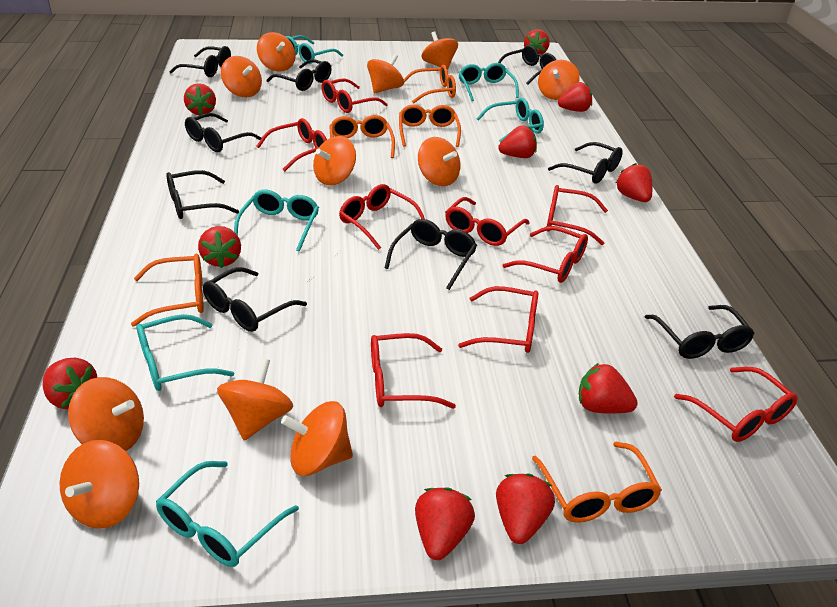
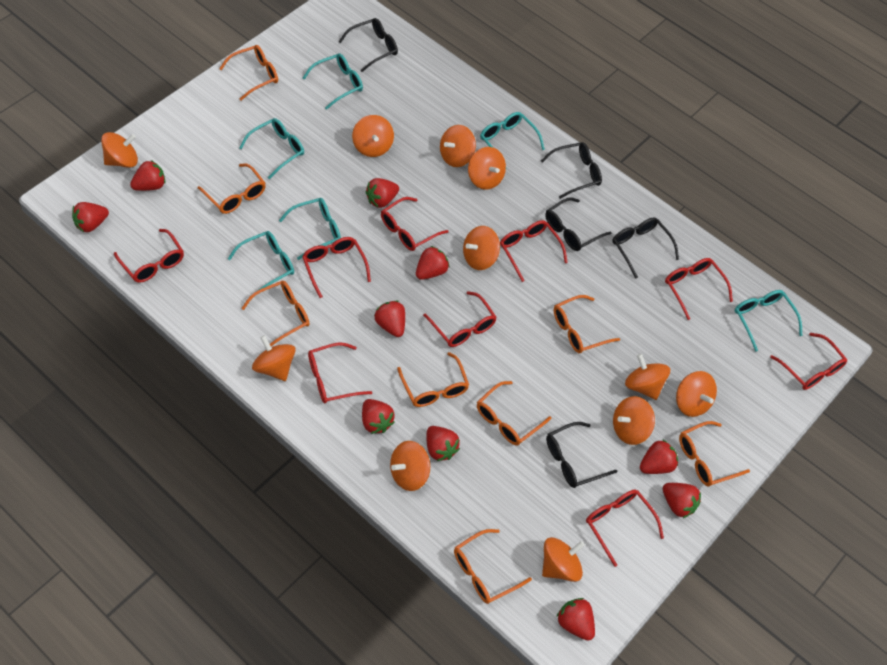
black glasses: 9 -> 5
orange glasses: 5 -> 8

